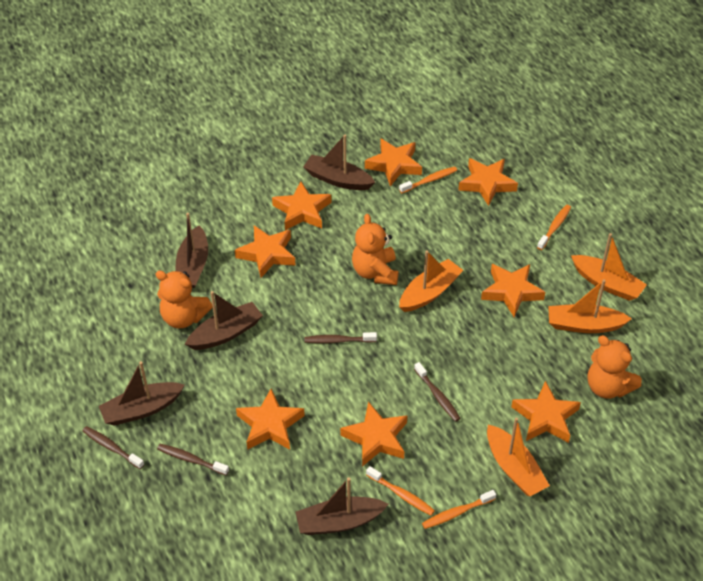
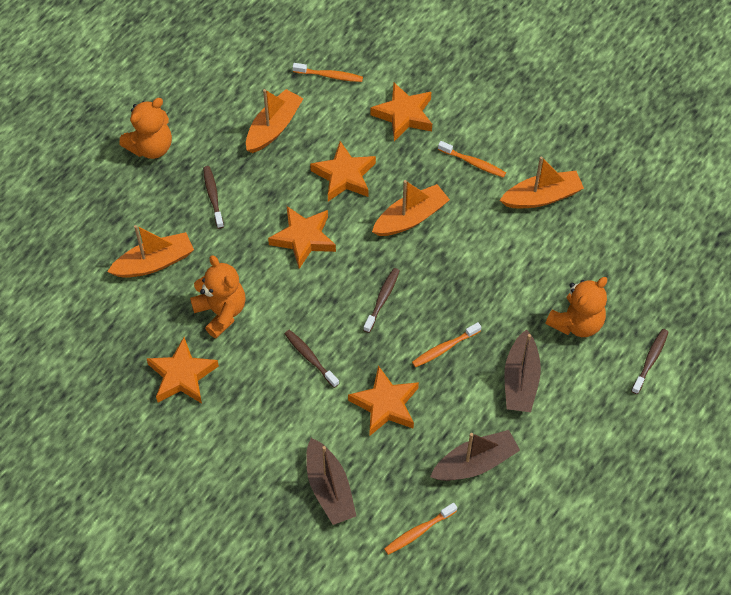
brown boat: 5 -> 3
orange star: 8 -> 5

